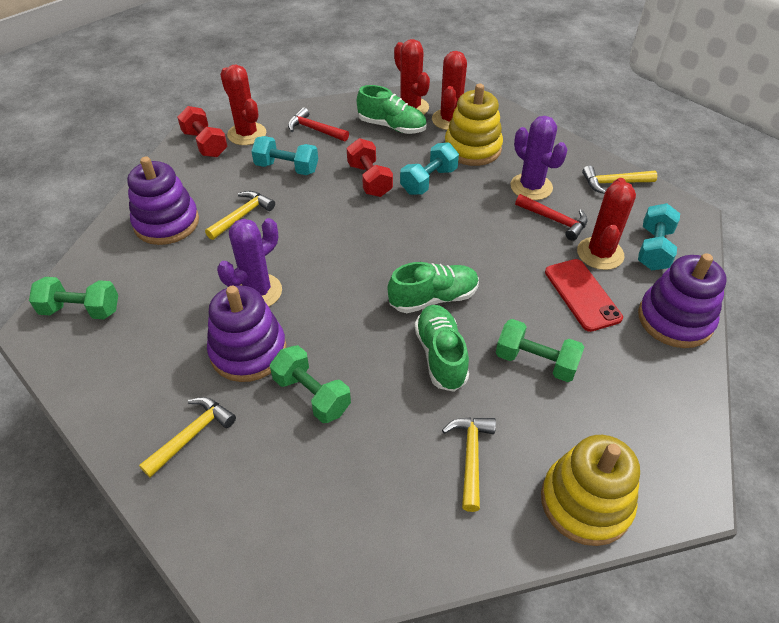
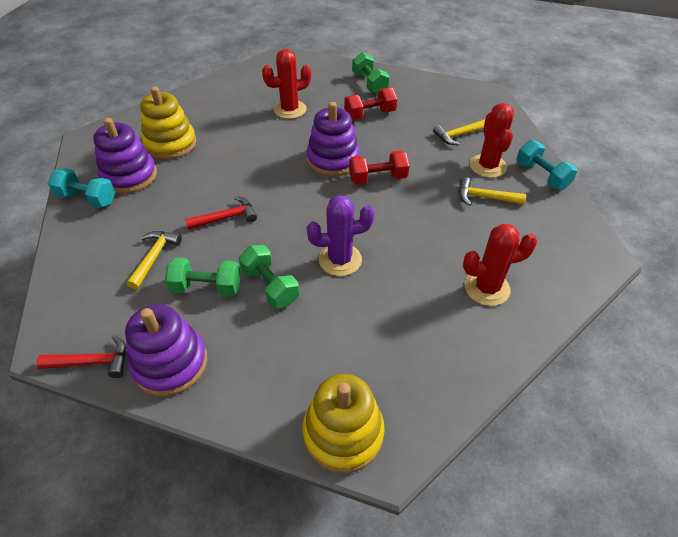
green shoe: 3 -> 0
purple cactus: 2 -> 1
red cactus: 4 -> 3
red phone: 1 -> 0
turquoise dumbbell: 3 -> 2
yellow hammer: 4 -> 3

